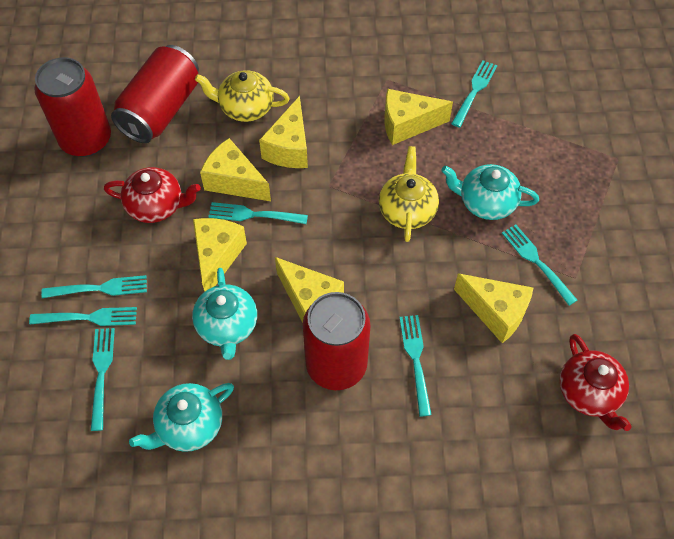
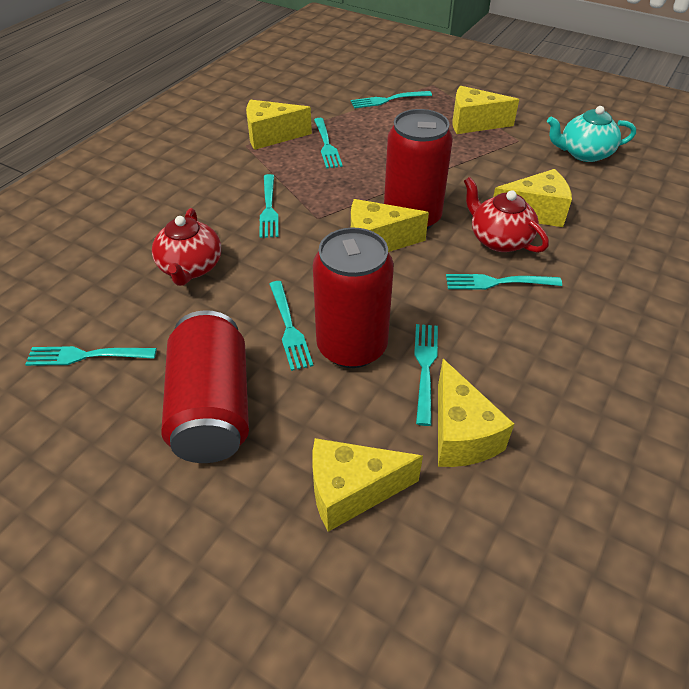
turquoise teapot: 3 -> 1
yellow teapot: 2 -> 0

